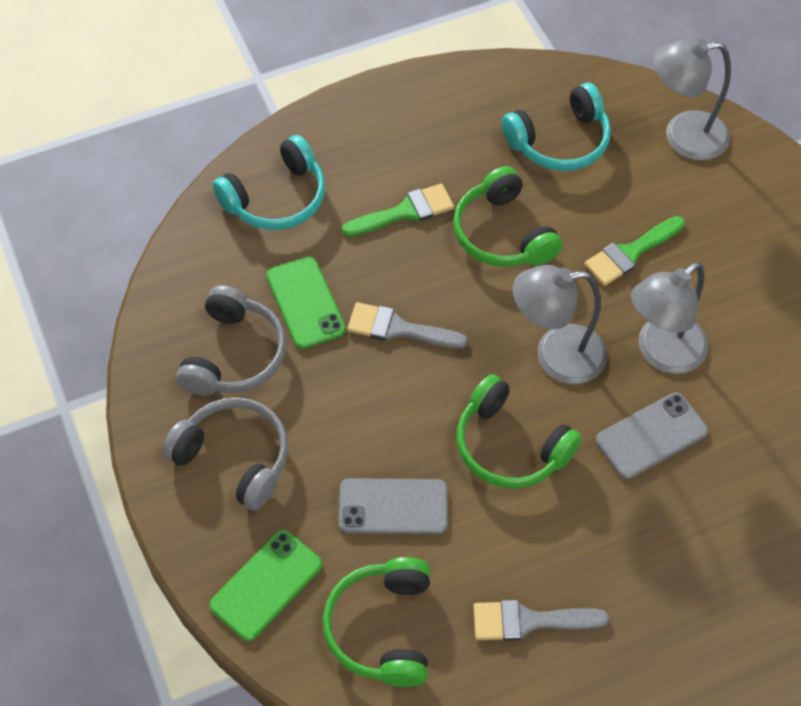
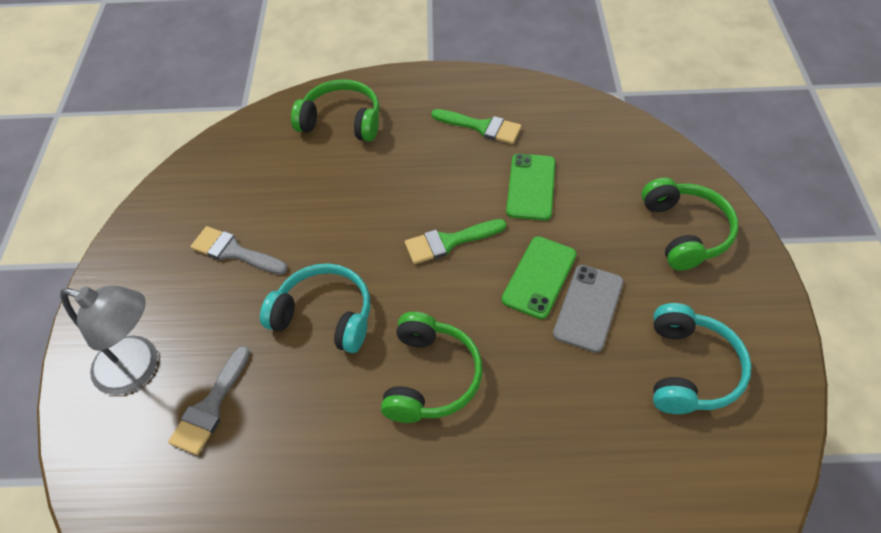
grey headphones: 2 -> 0
grey lamp: 3 -> 1
grey phone: 2 -> 1

